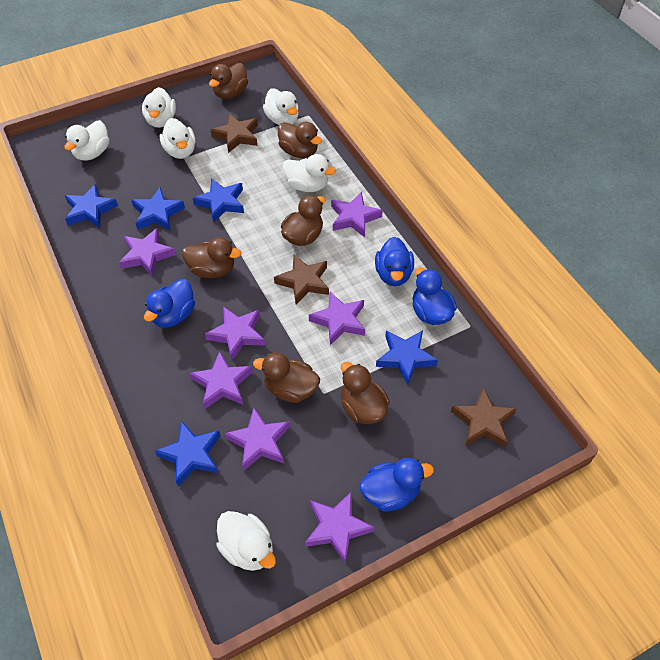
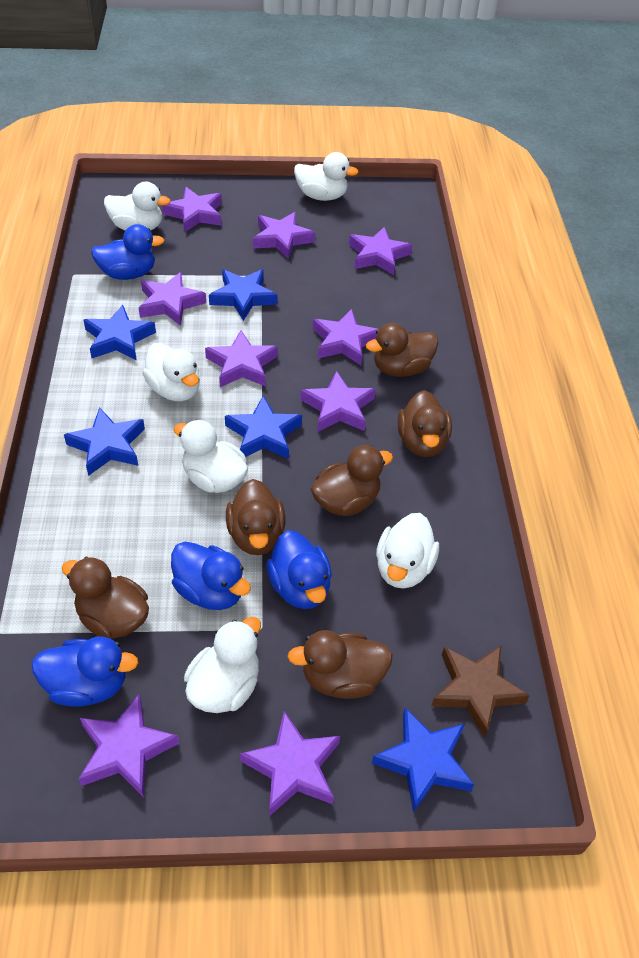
brown star: 3 -> 1
purple star: 7 -> 9

